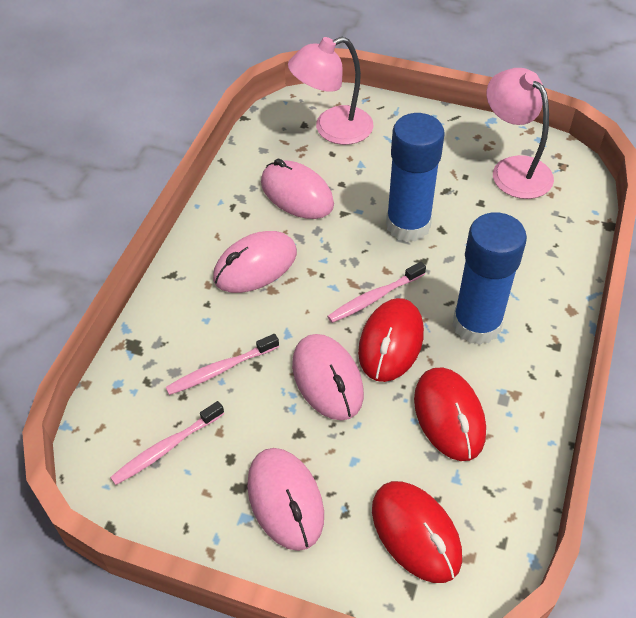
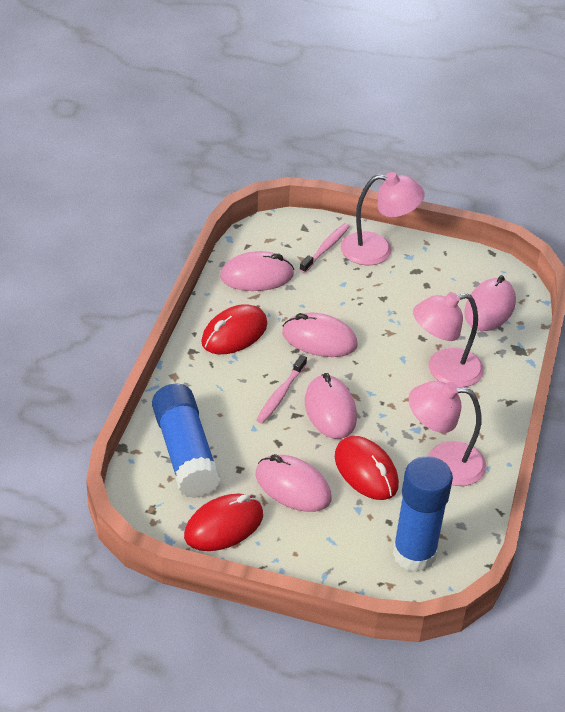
pink lamp: 2 -> 3
pink mouse: 4 -> 5
pink toothbrush: 3 -> 2

